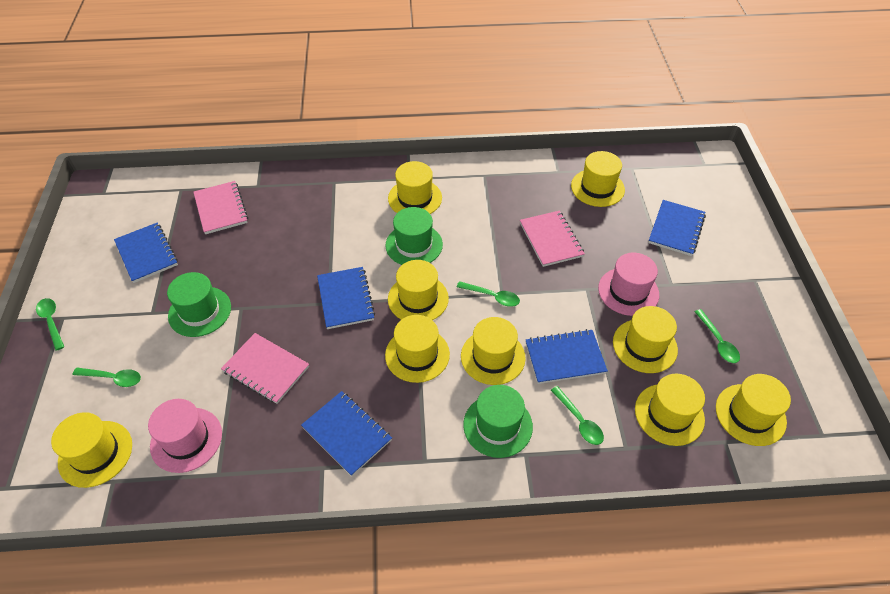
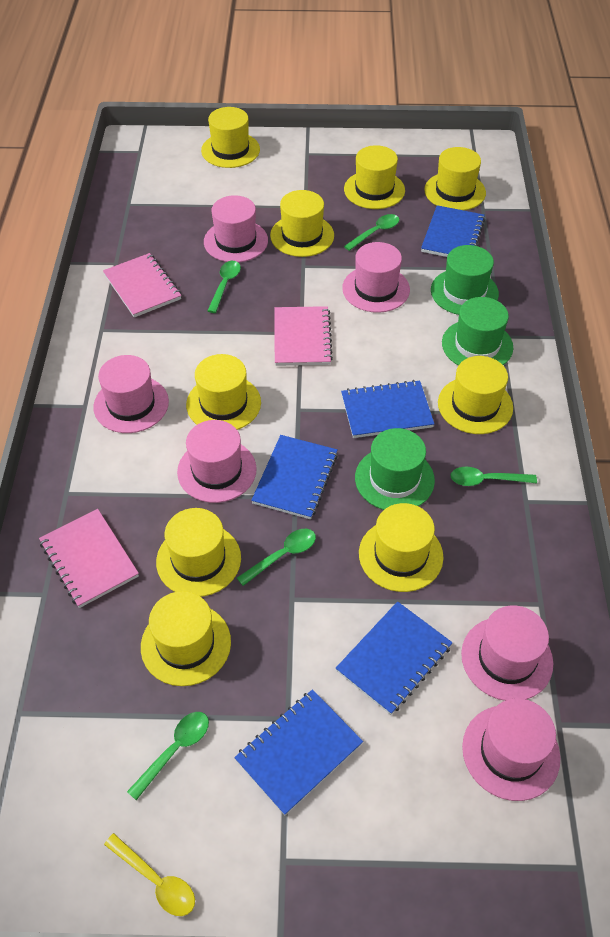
pink hat: 2 -> 6
yellow spoon: 0 -> 1

